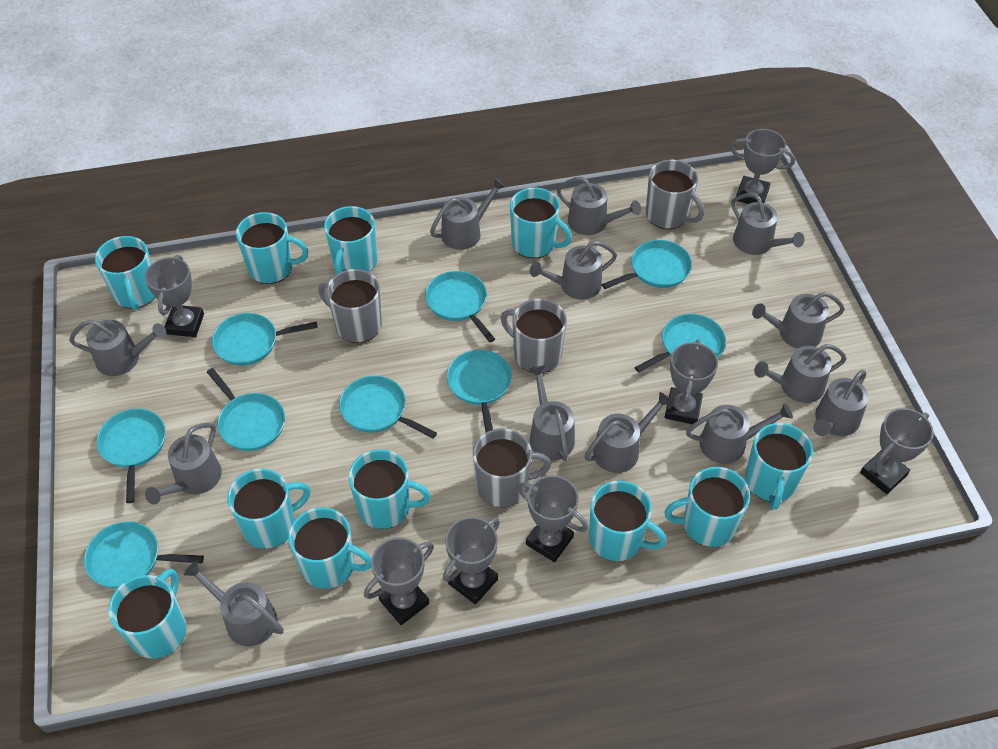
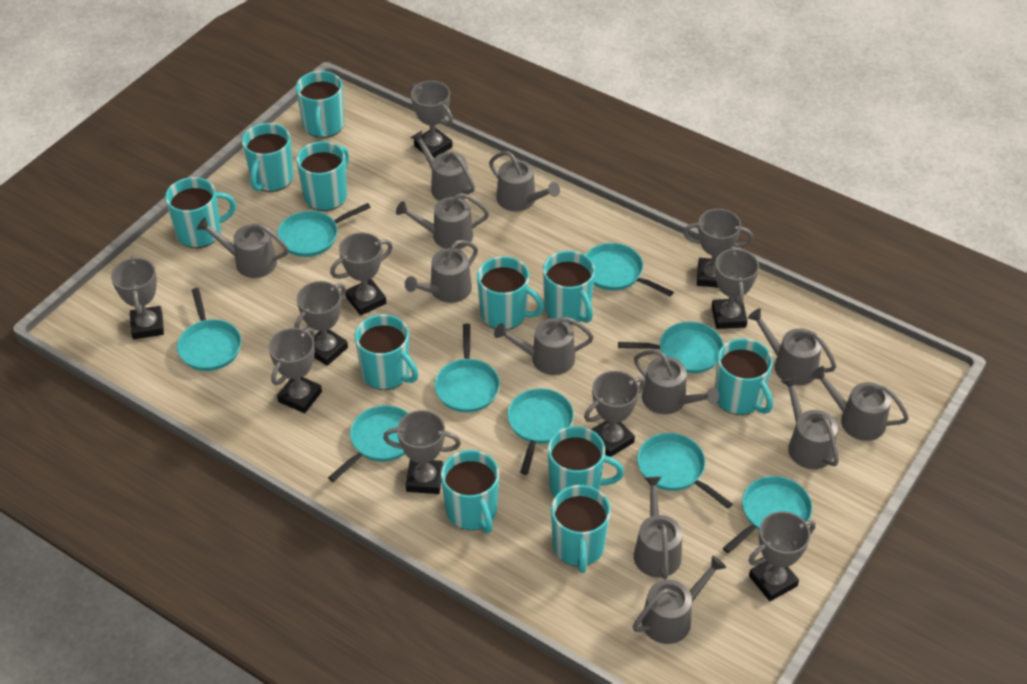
grey mug: 4 -> 0
grey trophy: 7 -> 10
grey watering can: 13 -> 12

